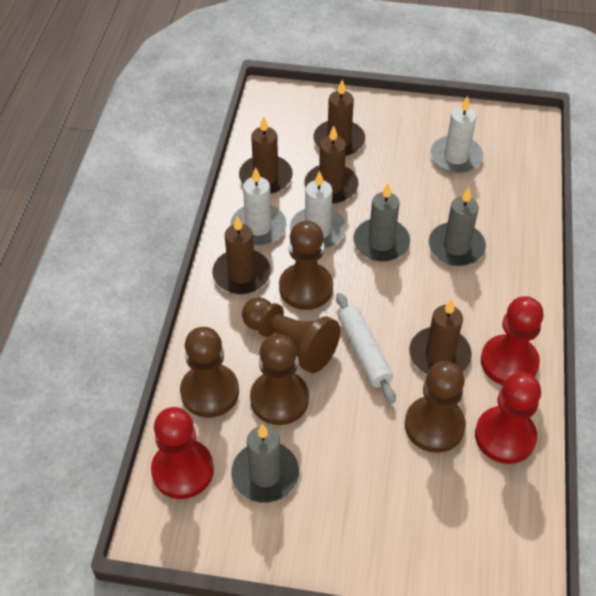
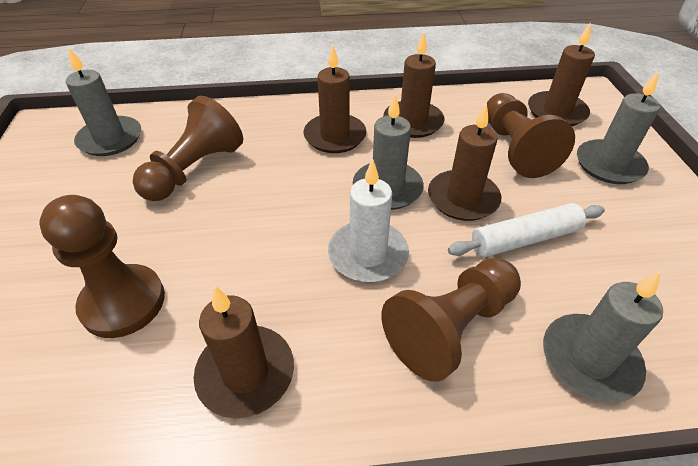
brown pawn: 5 -> 4
grey candle: 3 -> 4
red pawn: 3 -> 0
white candle: 3 -> 1

